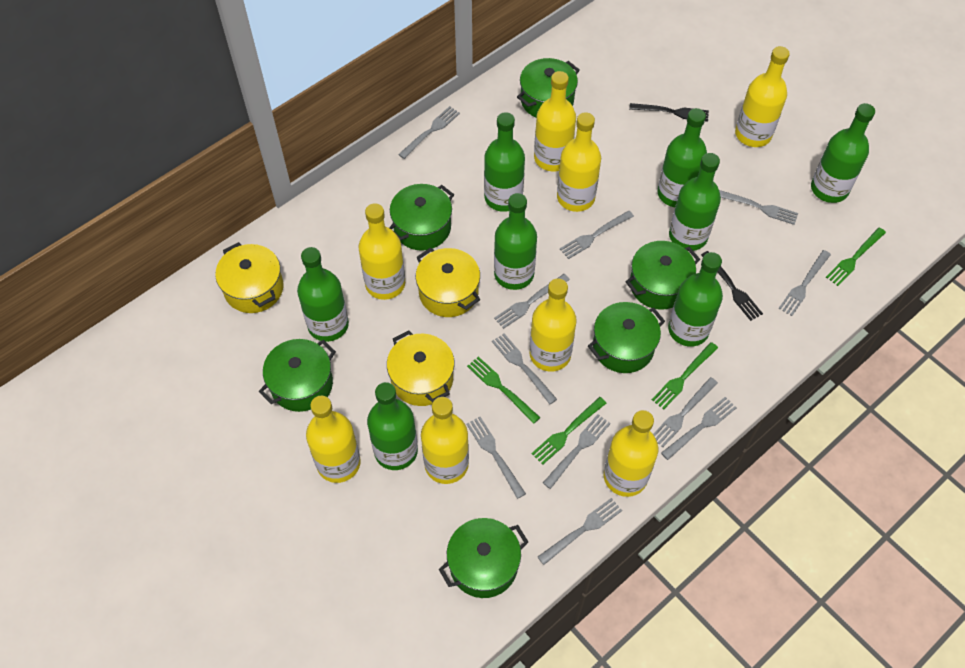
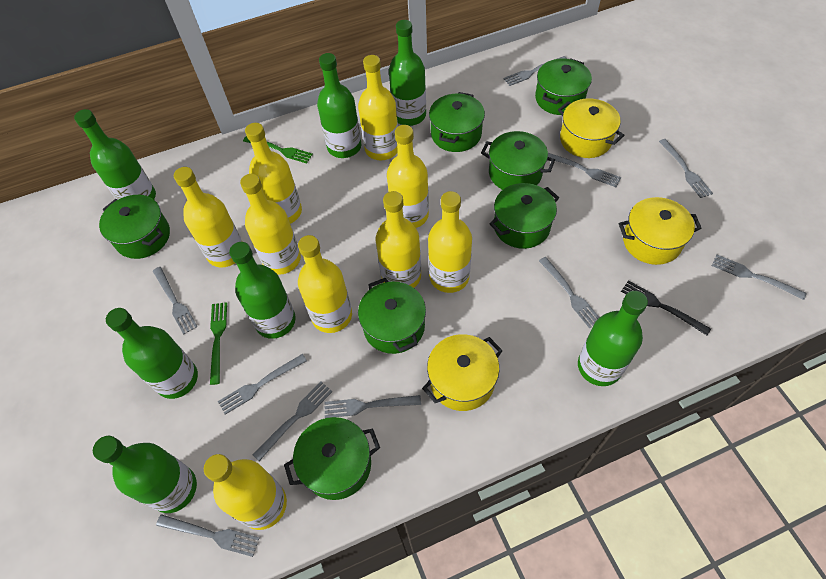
black fork: 2 -> 1
green bottle: 8 -> 7
green fork: 4 -> 2
green pot: 6 -> 7
grey fork: 11 -> 10
yellow bottle: 8 -> 9

